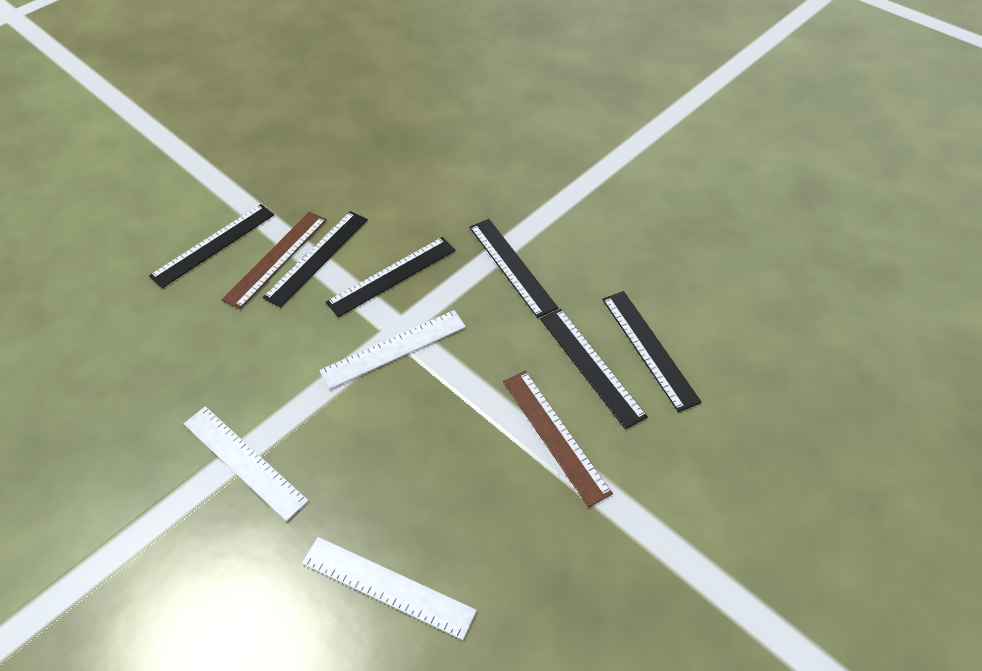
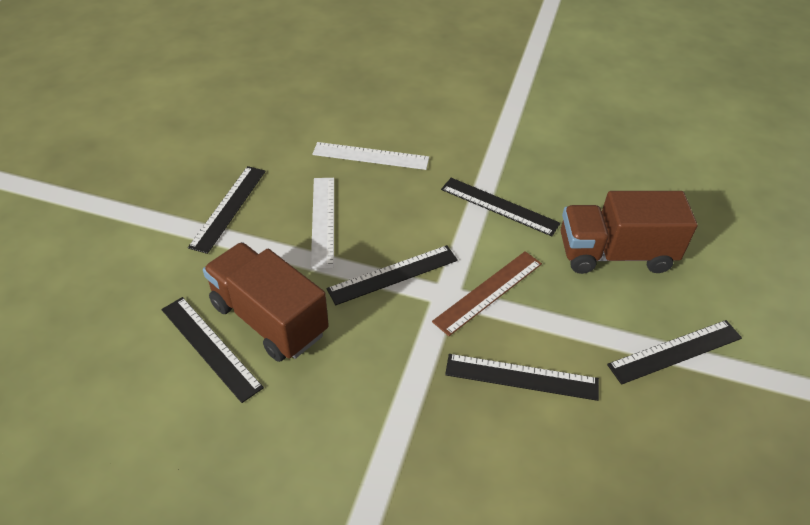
brown ruler: 2 -> 1
brown truck: 0 -> 2
white ruler: 3 -> 2

